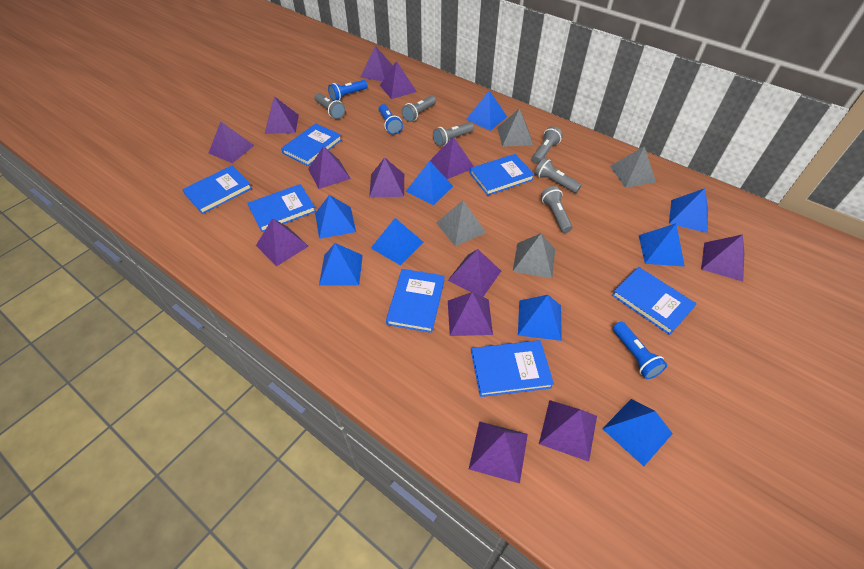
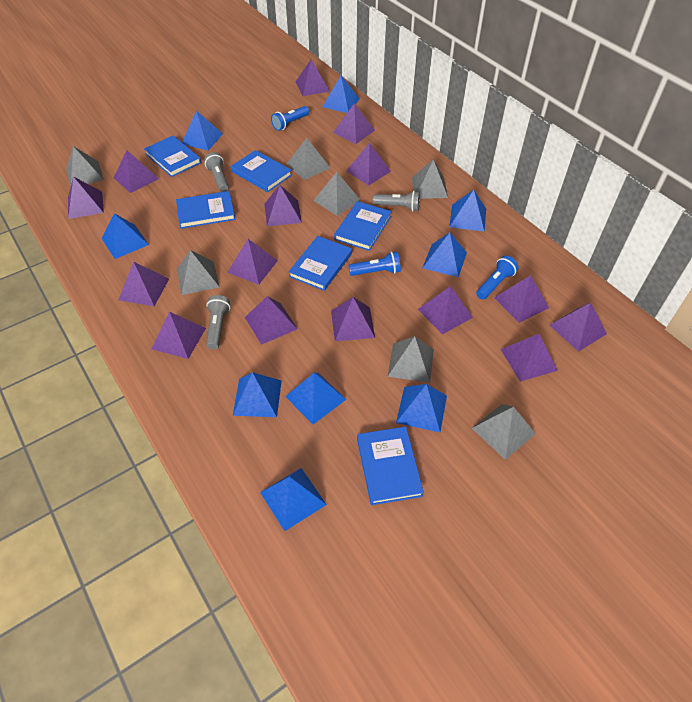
blue book: 7 -> 6
grey flashlight: 6 -> 3
grey pyramid: 4 -> 7
purple pyramid: 13 -> 15

